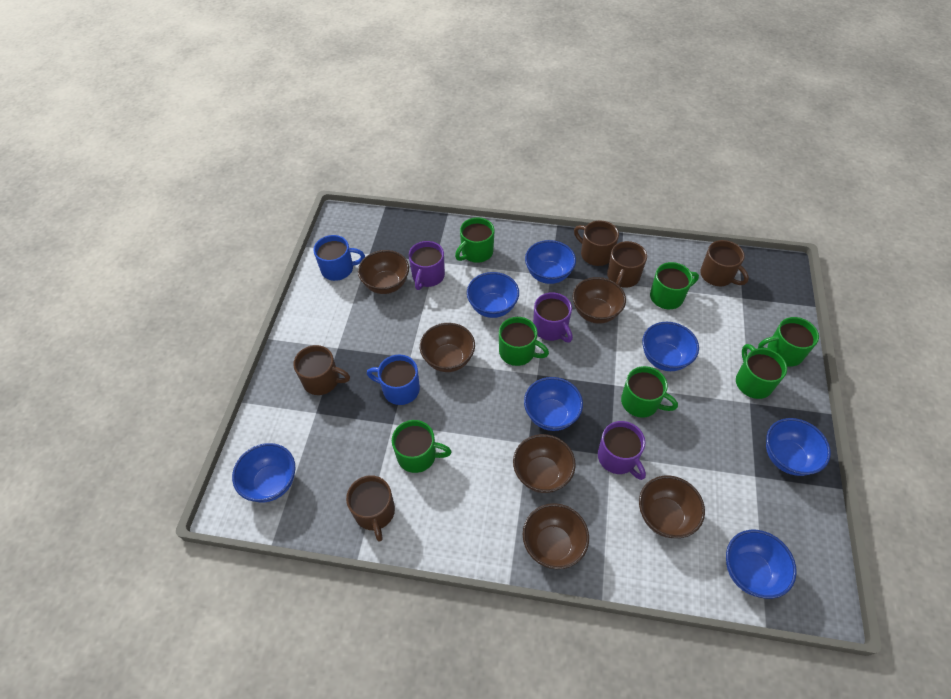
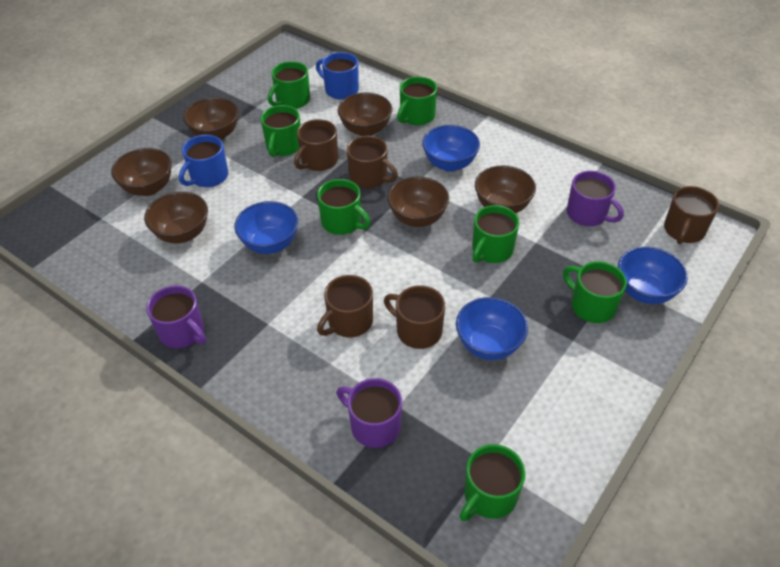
blue bowl: 7 -> 4

